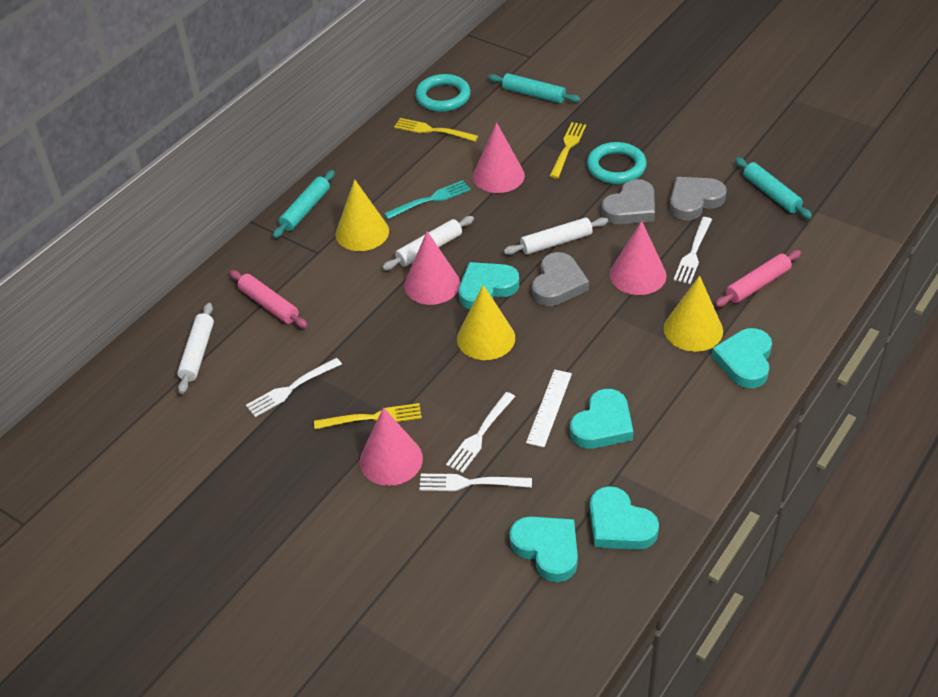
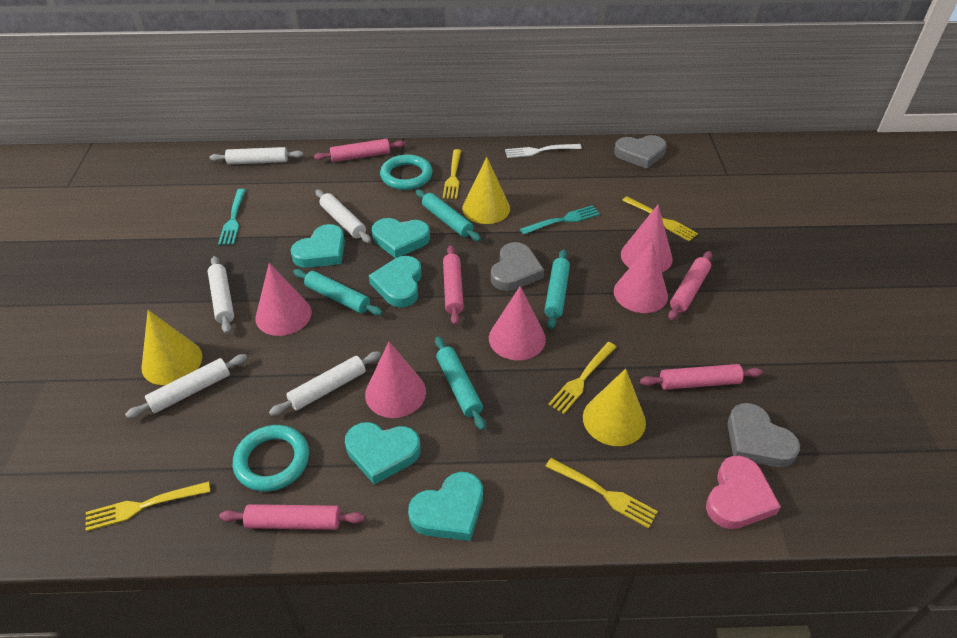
pink cone: 4 -> 5
pink heart: 0 -> 1
pink rolling pin: 2 -> 5
turquoise fork: 1 -> 2
turquoise rolling pin: 3 -> 4
white fork: 4 -> 1
white rolling pin: 3 -> 5
white ruler: 1 -> 0
yellow fork: 3 -> 5

